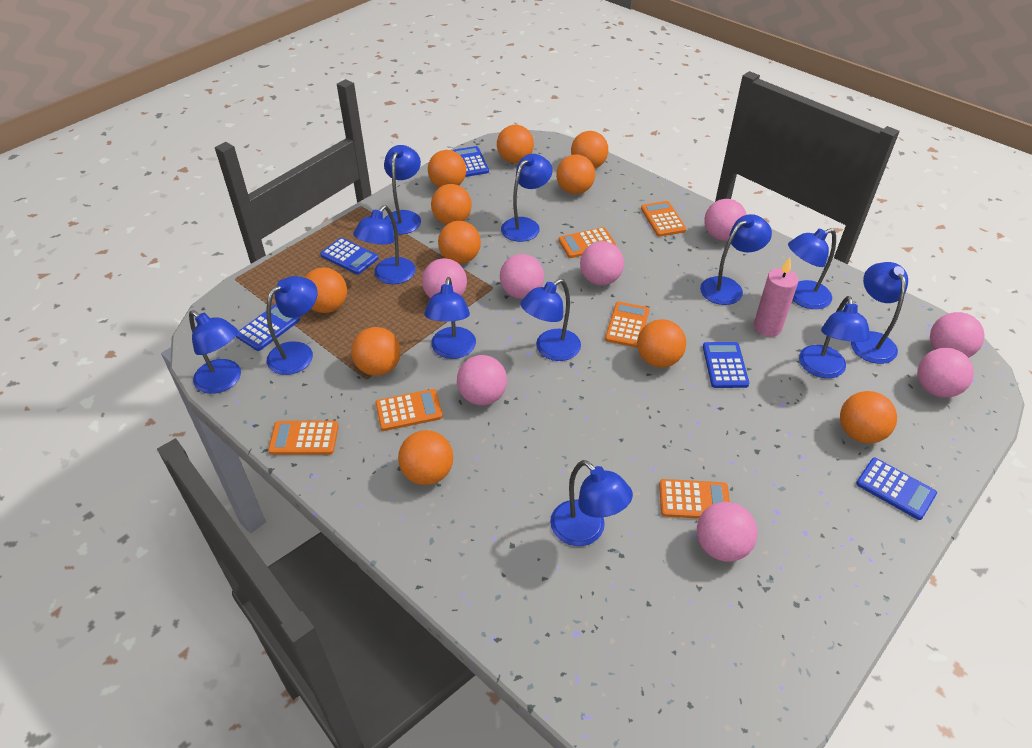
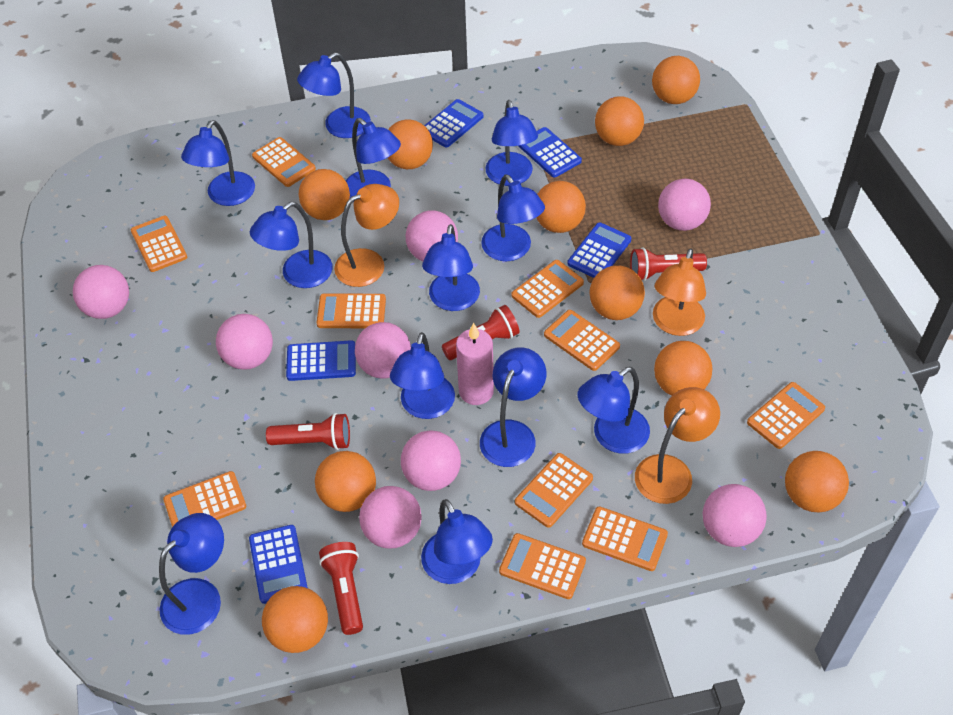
orange ball: 11 -> 10
orange calculator: 6 -> 10
orange lamp: 0 -> 3
red flashlight: 0 -> 4

